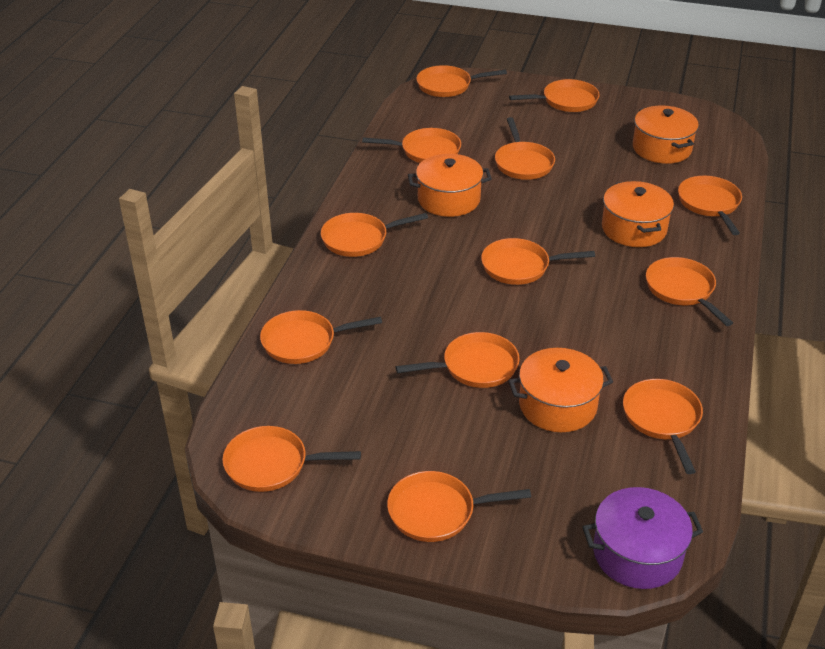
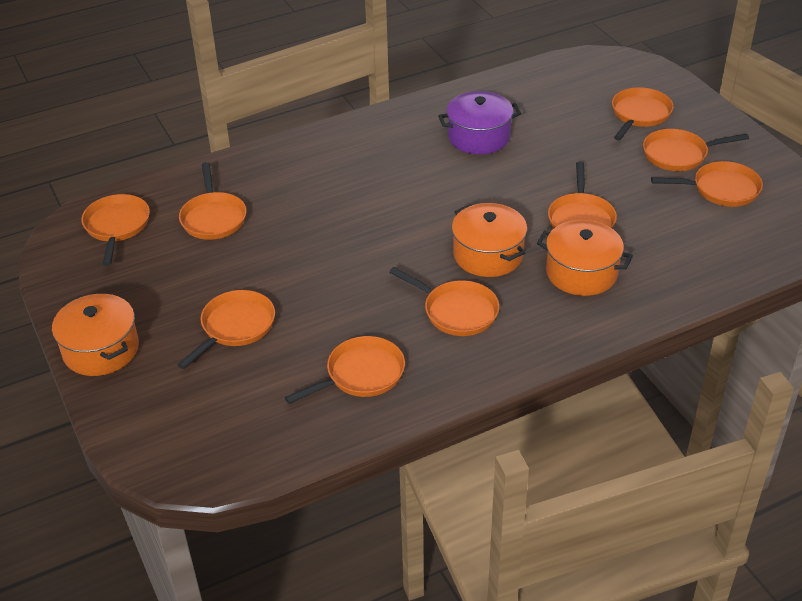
orange pan: 13 -> 9
orange pot: 4 -> 3

